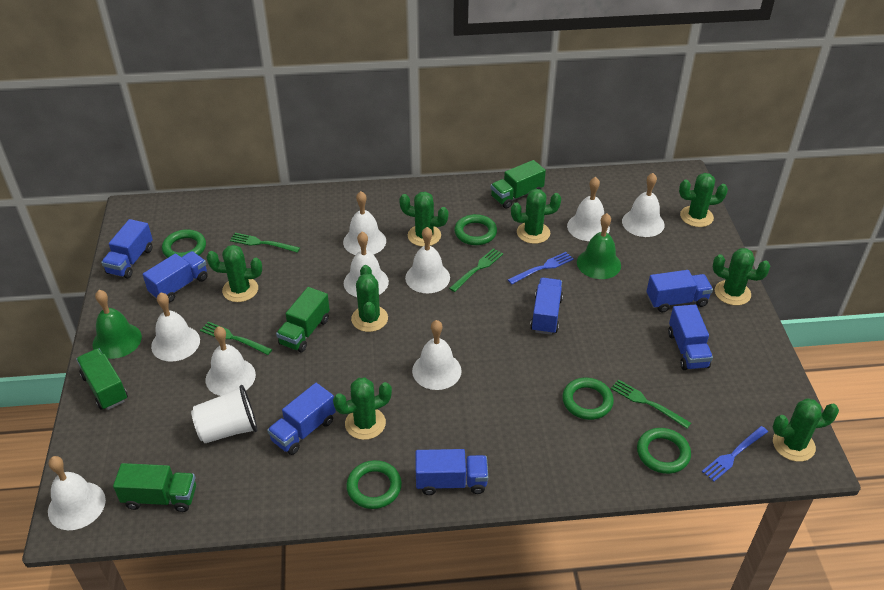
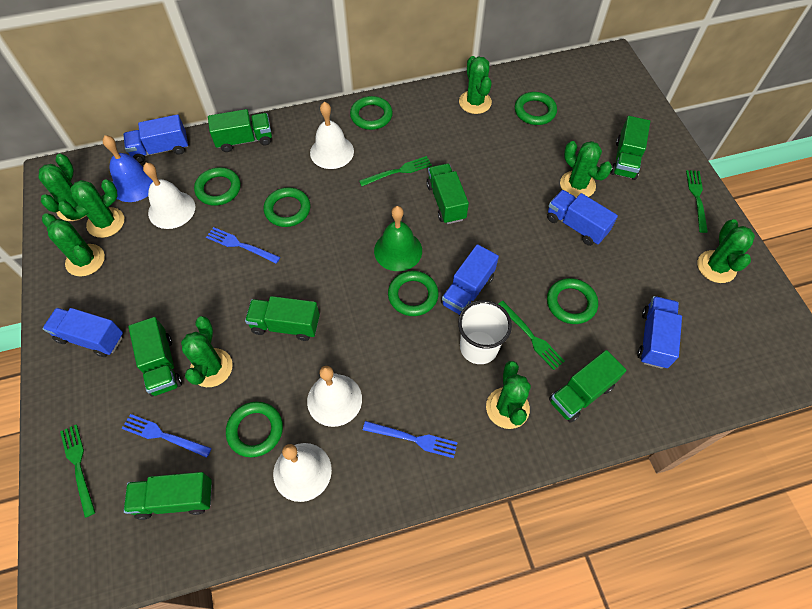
blue bell: 0 -> 1
blue fork: 2 -> 3
blue truck: 7 -> 5
green bell: 2 -> 1
green ring: 5 -> 7
green truck: 4 -> 7
white bell: 9 -> 4

